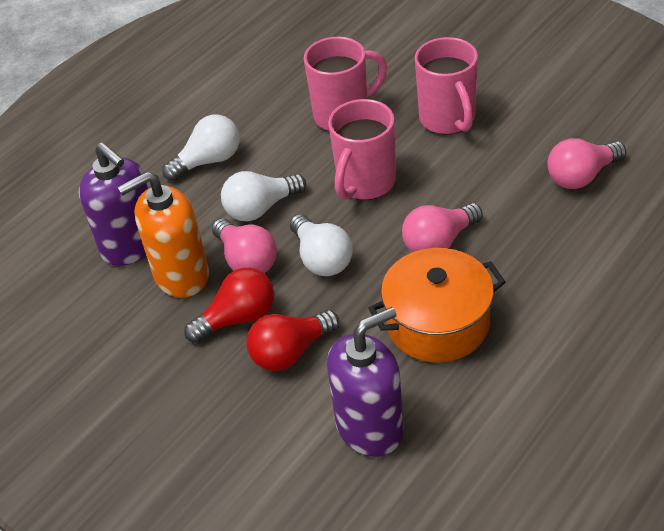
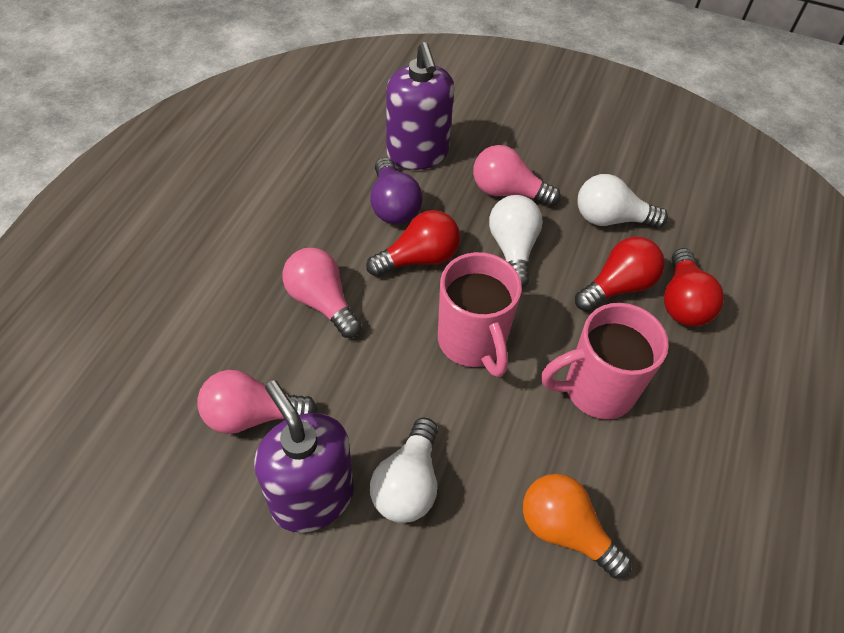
orange light bulb: 0 -> 1
orange pot: 1 -> 0
orange soap dispenser: 1 -> 0
pink mug: 3 -> 2
purple light bulb: 0 -> 1
red light bulb: 2 -> 3

